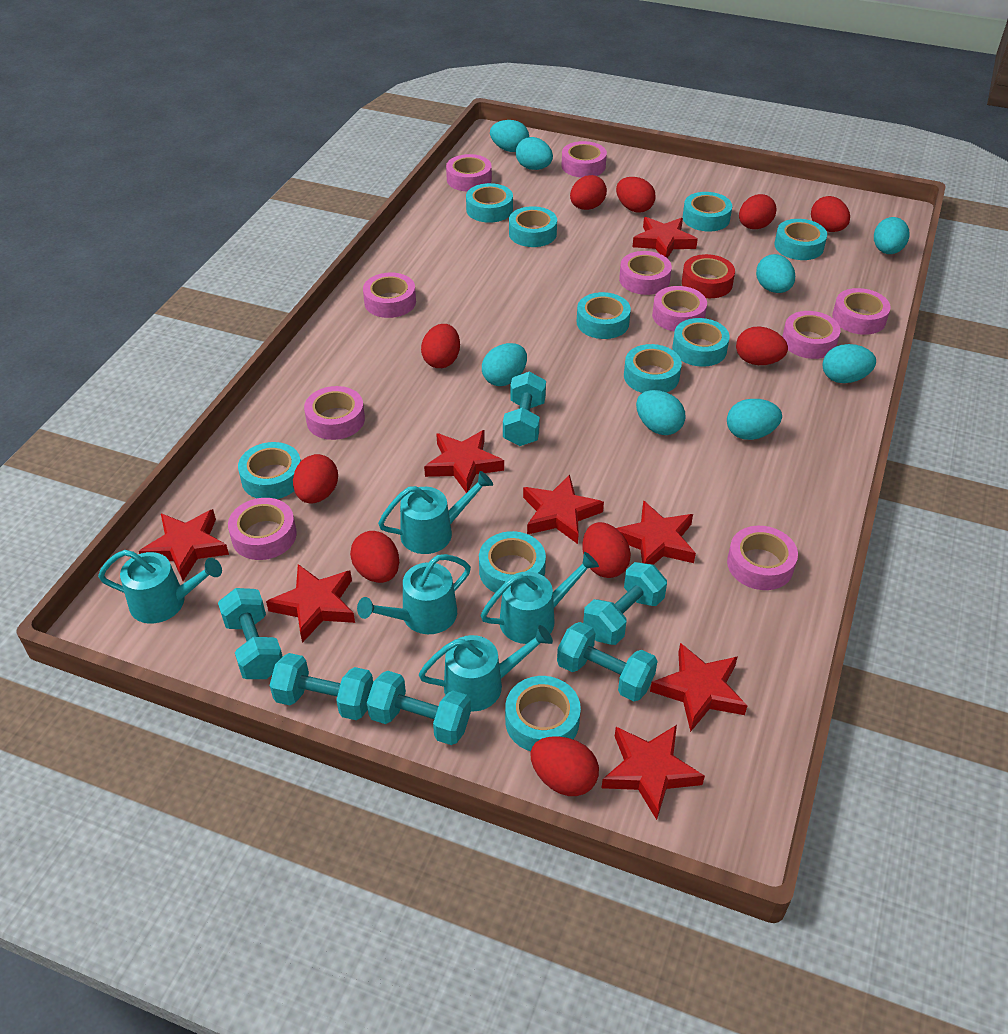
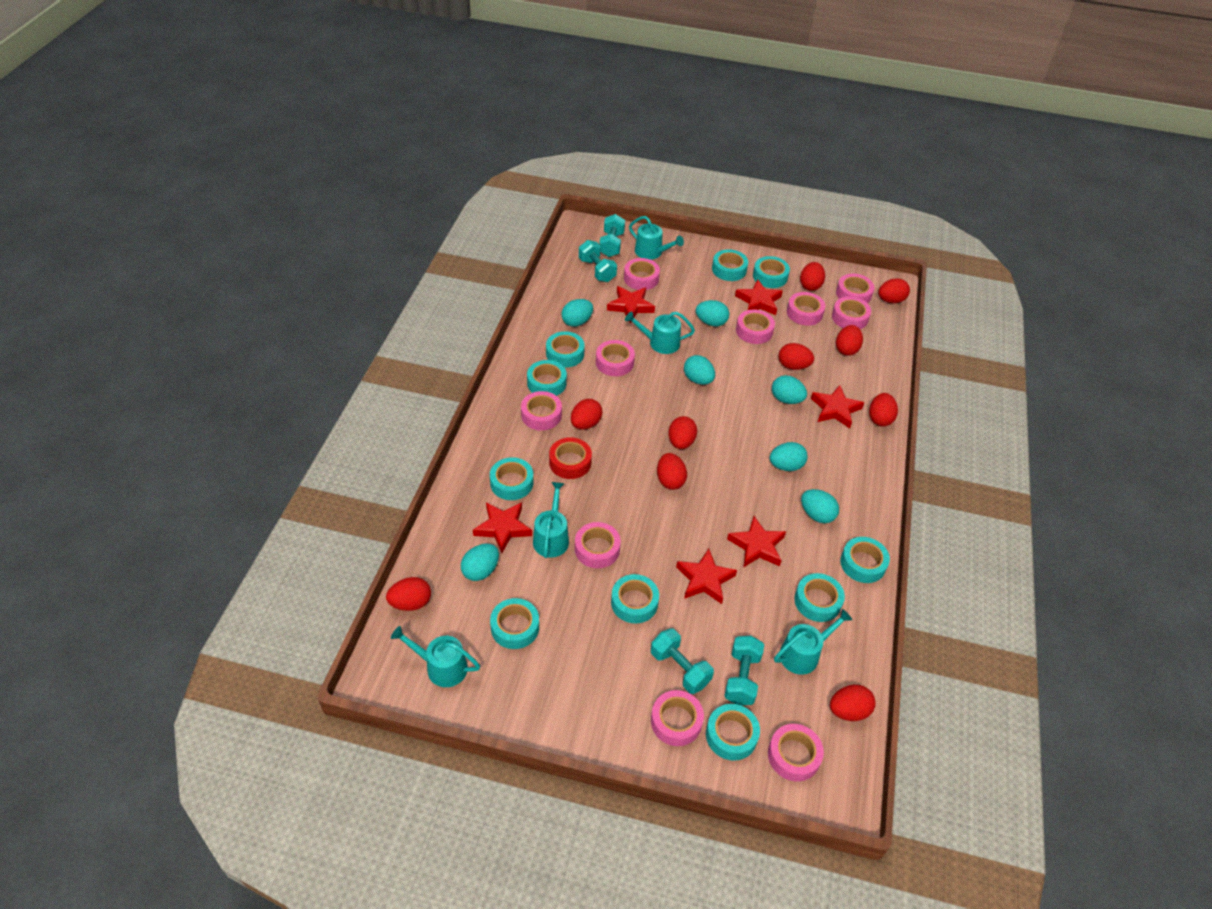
red star: 8 -> 6
turquoise dumbbell: 6 -> 4
turquoise egg: 8 -> 7

